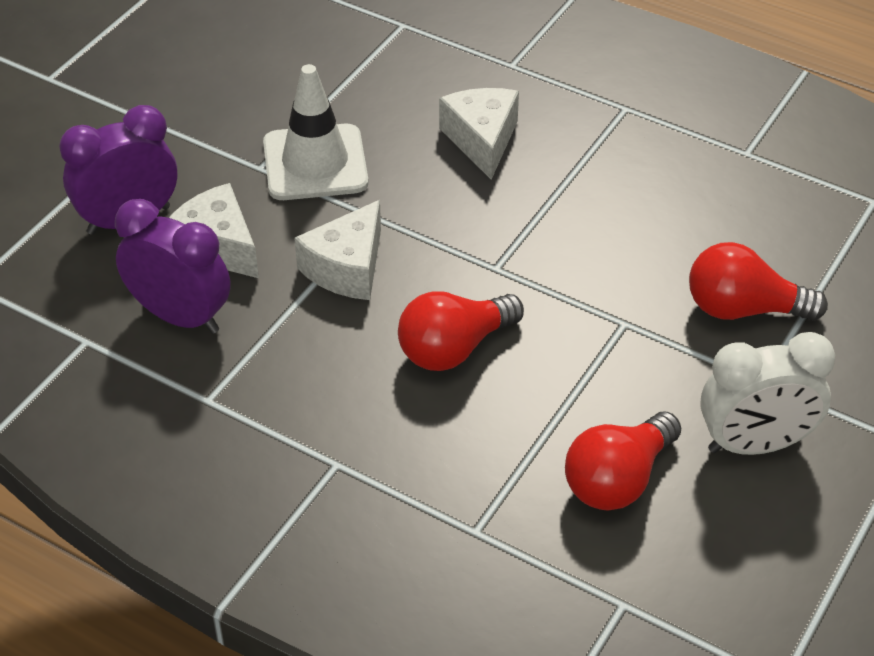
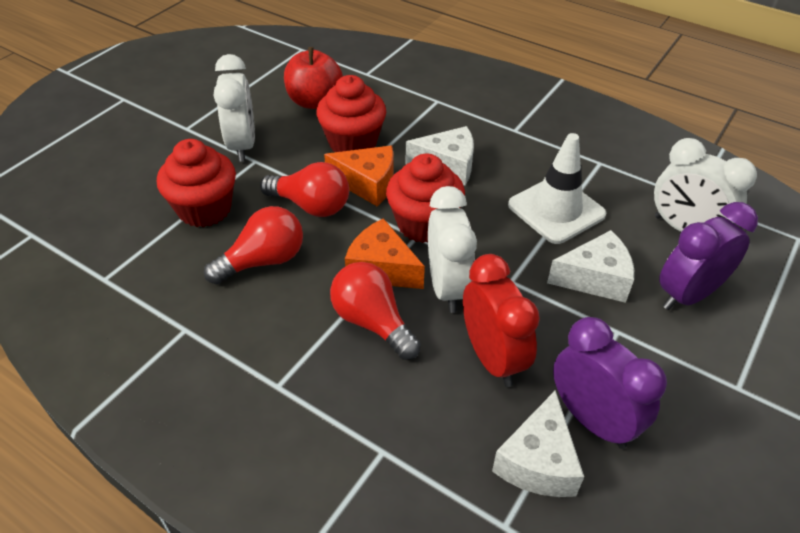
orange cheese: 0 -> 2
red apple: 0 -> 1
red clock: 0 -> 1
red cupcake: 0 -> 3
white clock: 1 -> 3

